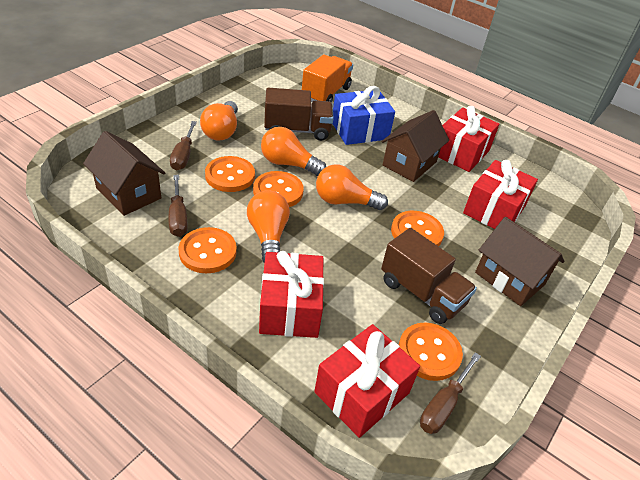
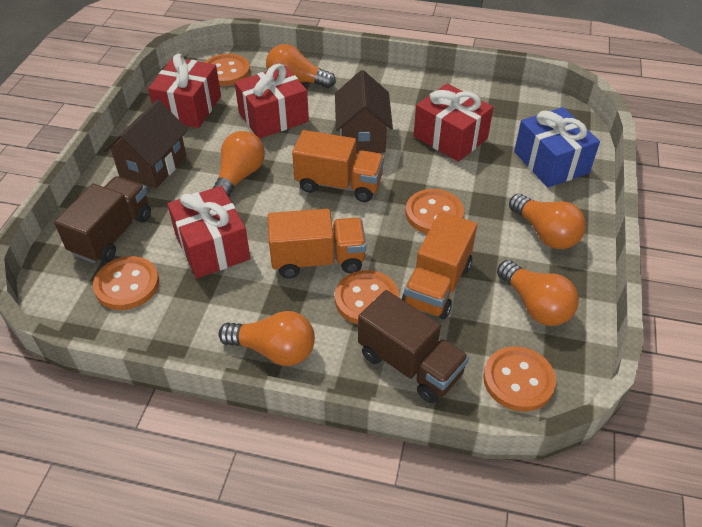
brown house: 3 -> 2
brown screwdriver: 3 -> 0
orange light bulb: 4 -> 5
orange truck: 1 -> 3

